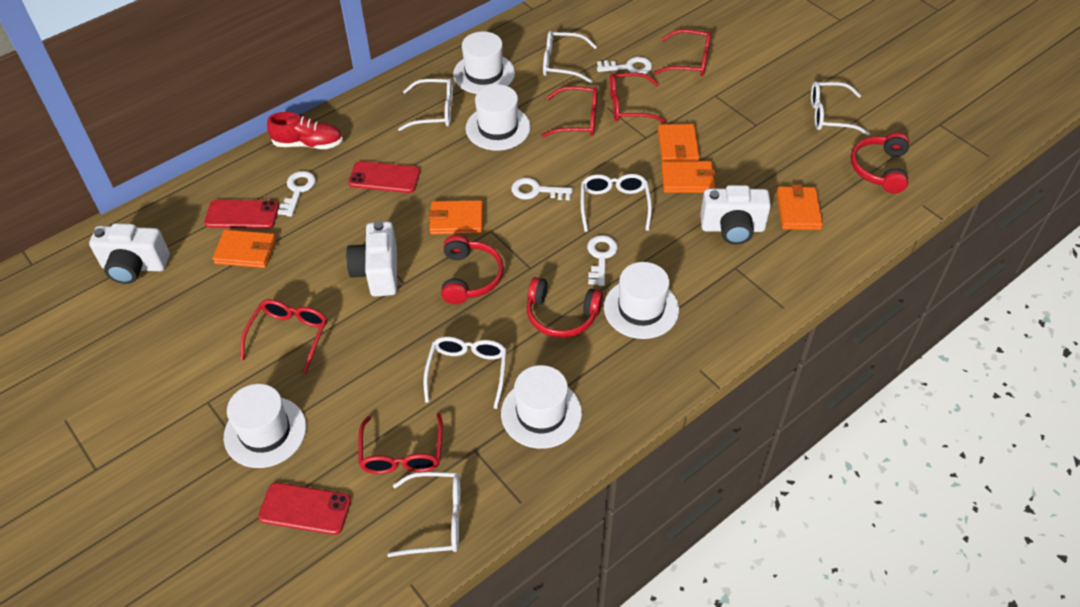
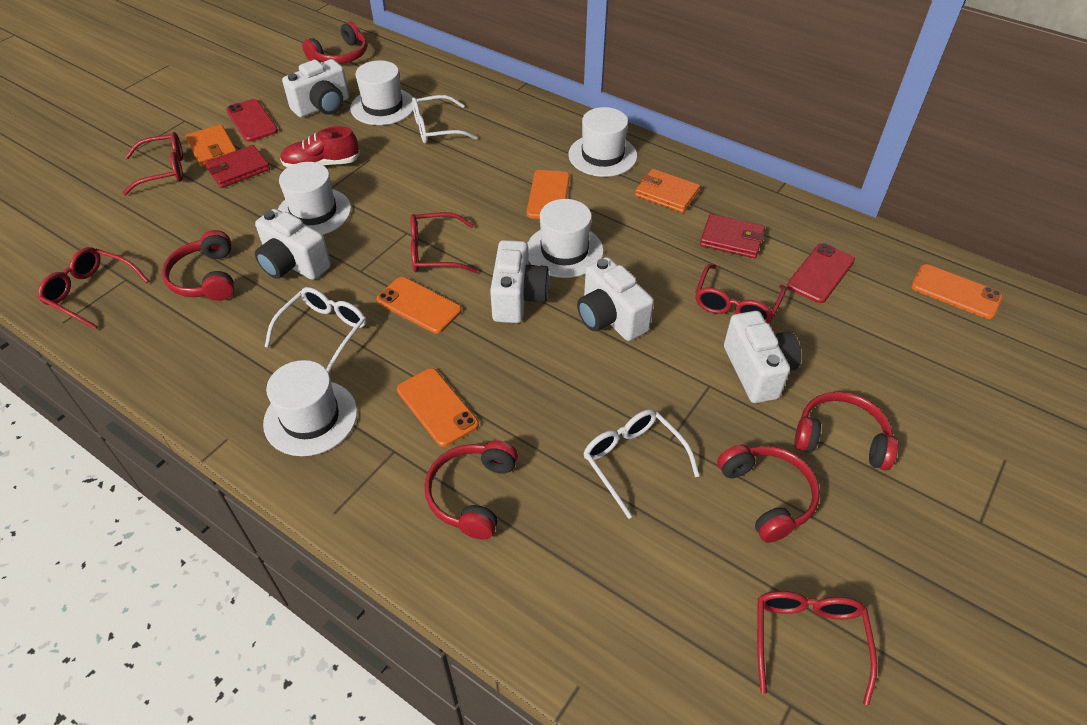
orange phone: 0 -> 4
orange wallet: 5 -> 2
red headphones: 3 -> 5
red phone: 3 -> 2
red wallet: 0 -> 2
white camera: 3 -> 5
white glasses: 6 -> 3
white key: 4 -> 0

